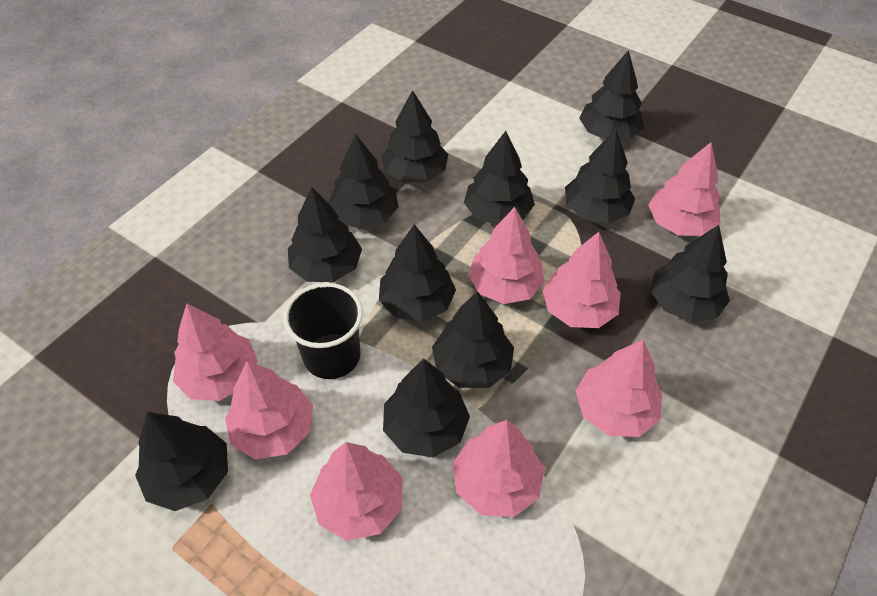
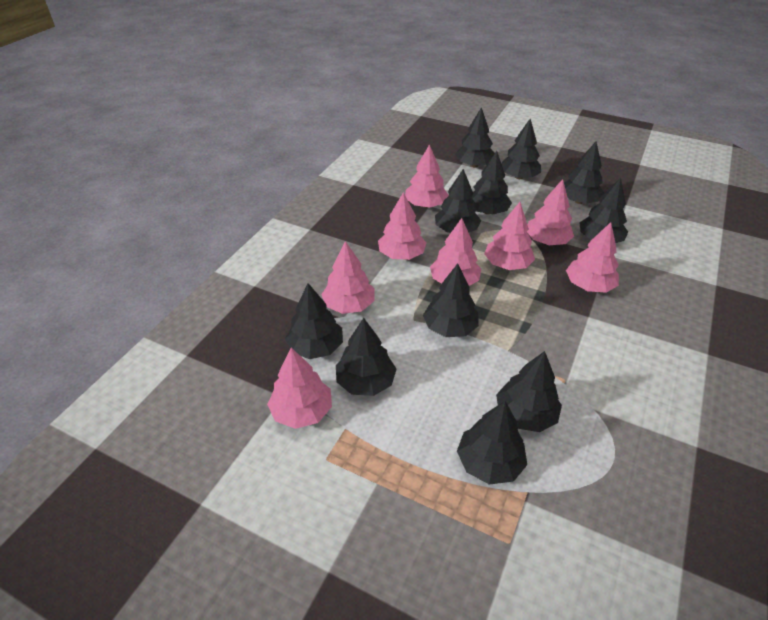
black cup: 1 -> 0

